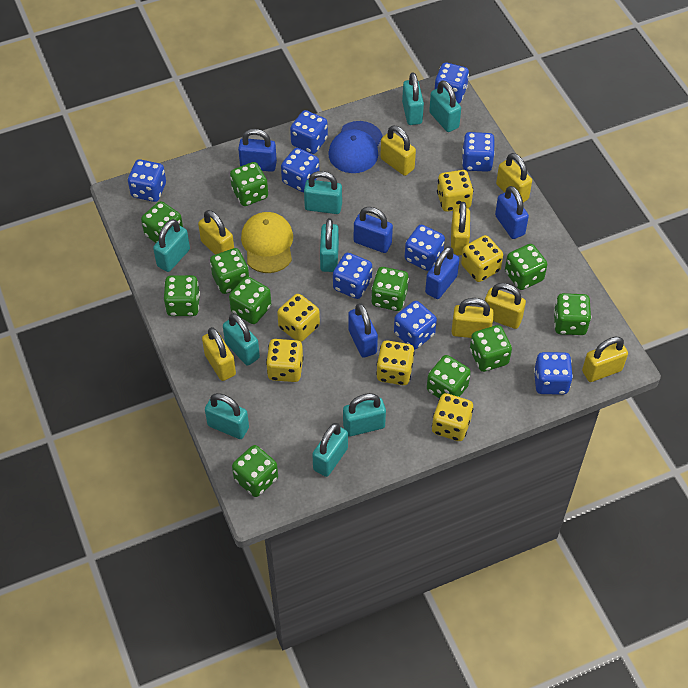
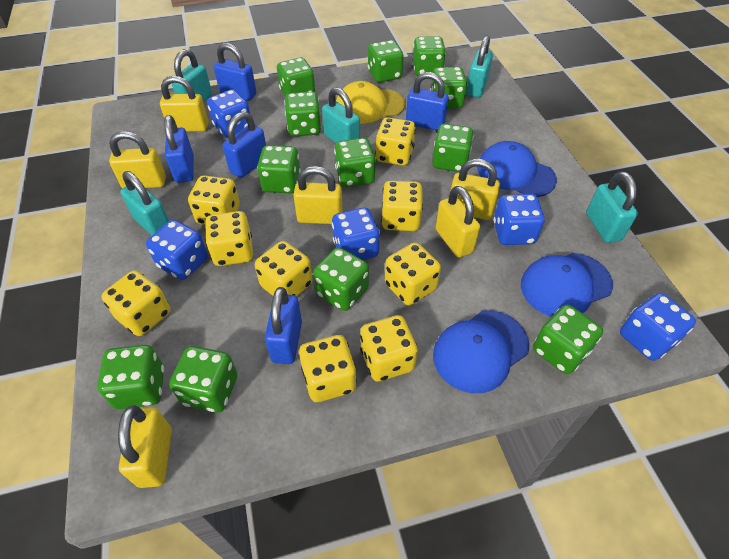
blue cap: 1 -> 3
blue dice: 9 -> 5
green dice: 11 -> 12
turquoise padlock: 9 -> 5
yellow dice: 6 -> 9
yellow padlock: 8 -> 6

